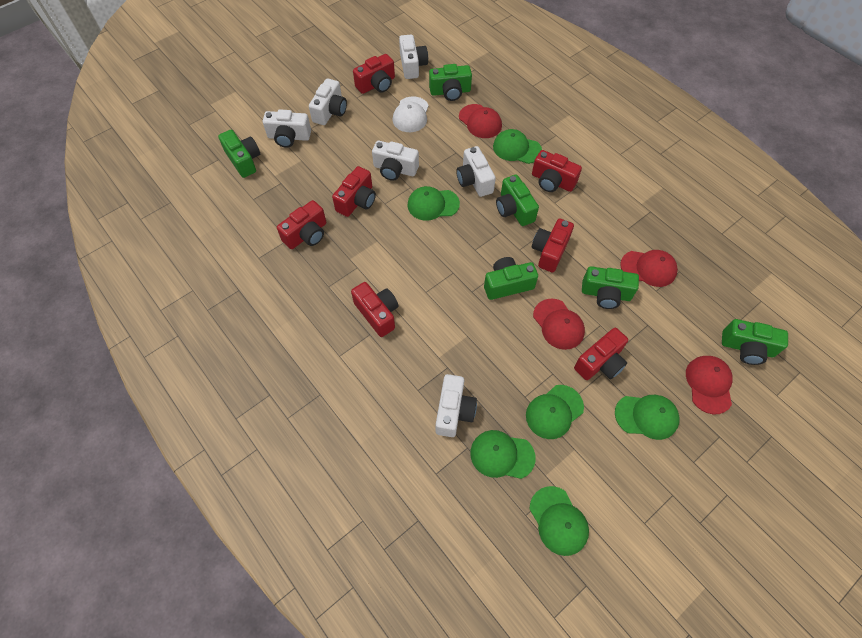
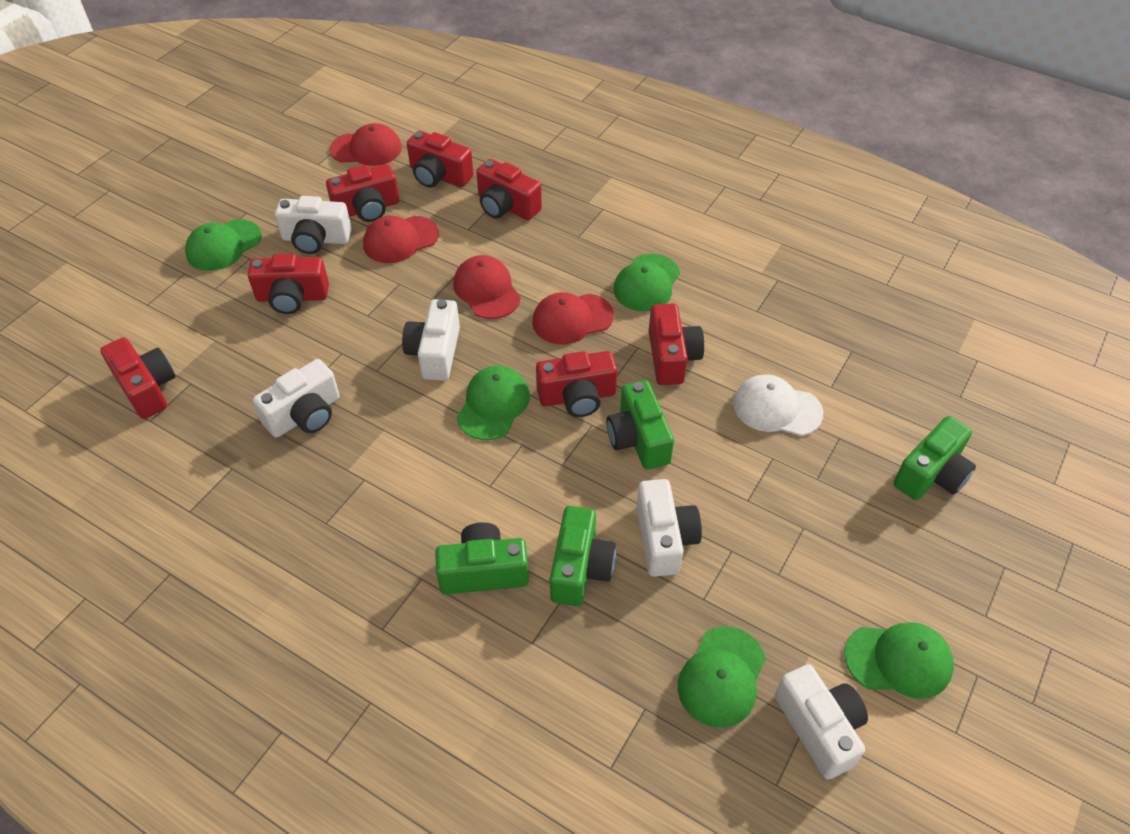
green camera: 6 -> 4
green cap: 6 -> 5
white camera: 6 -> 5

